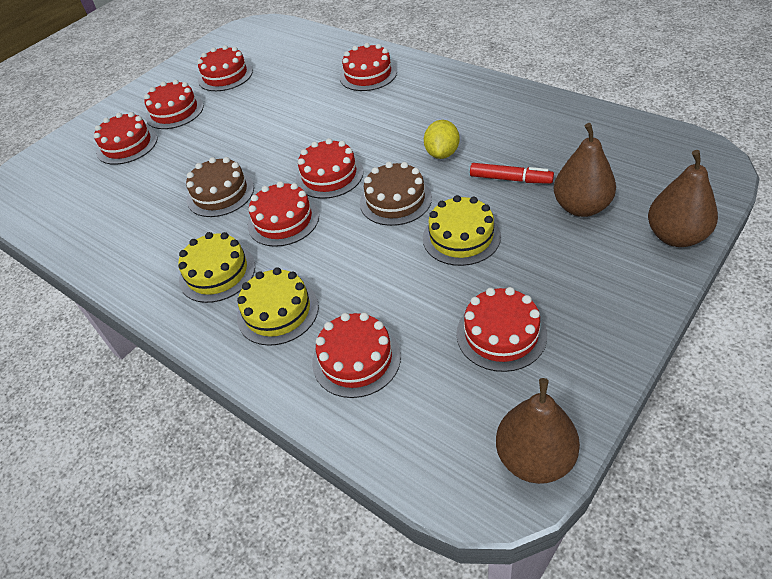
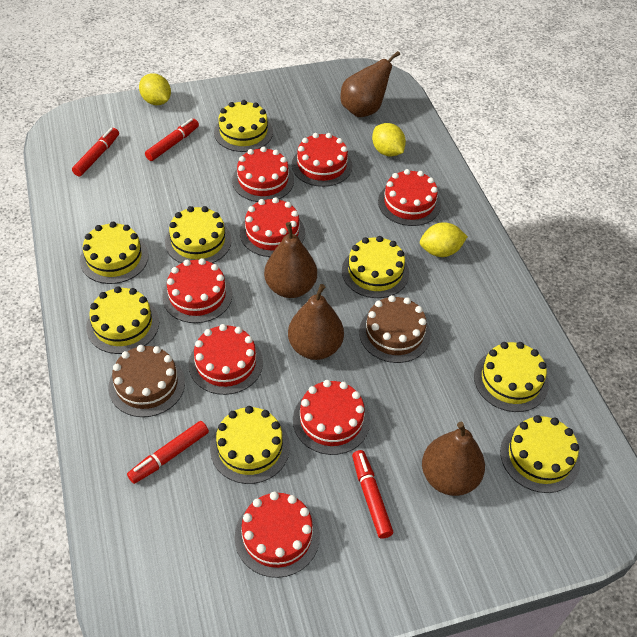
brown pear: 3 -> 4
red marker: 1 -> 4
yellow cake: 3 -> 8
yellow lemon: 1 -> 3

